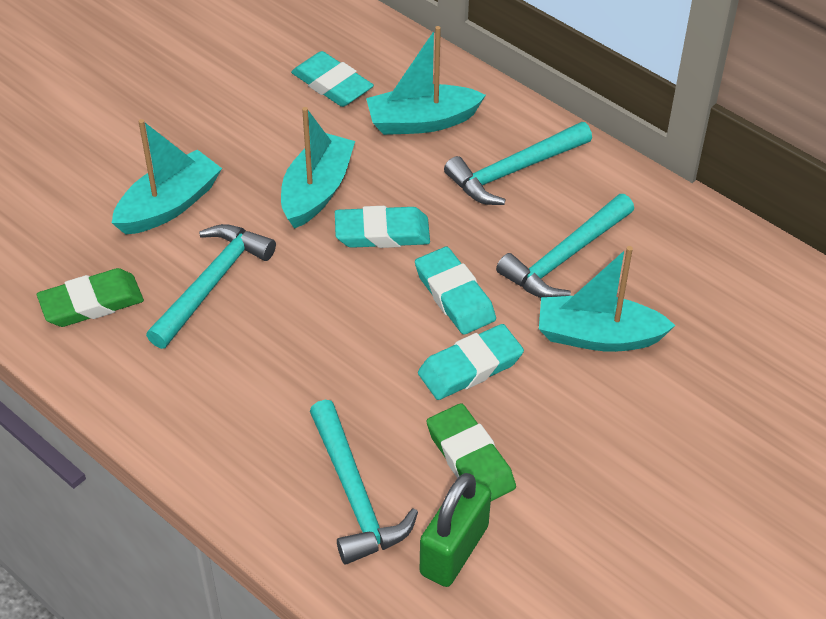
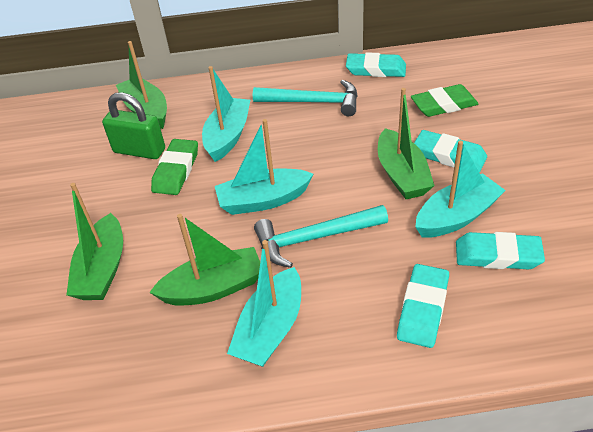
green boat: 0 -> 4
turquoise hammer: 4 -> 2

